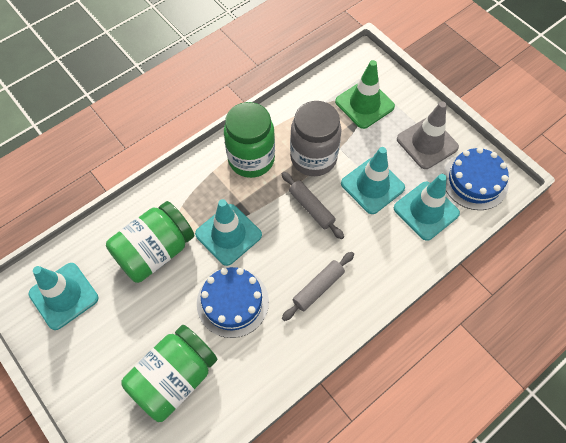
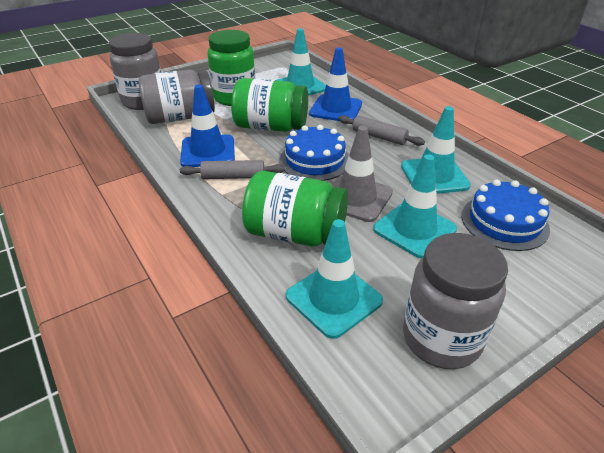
blue traffic cone: 0 -> 2
green traffic cone: 1 -> 0
grey jar: 1 -> 3

